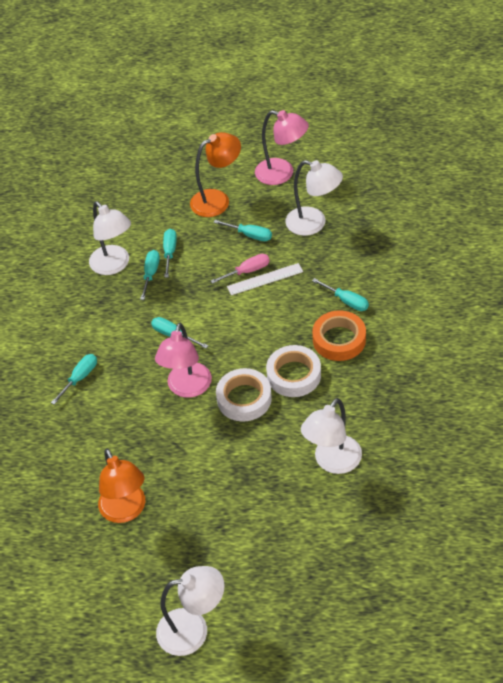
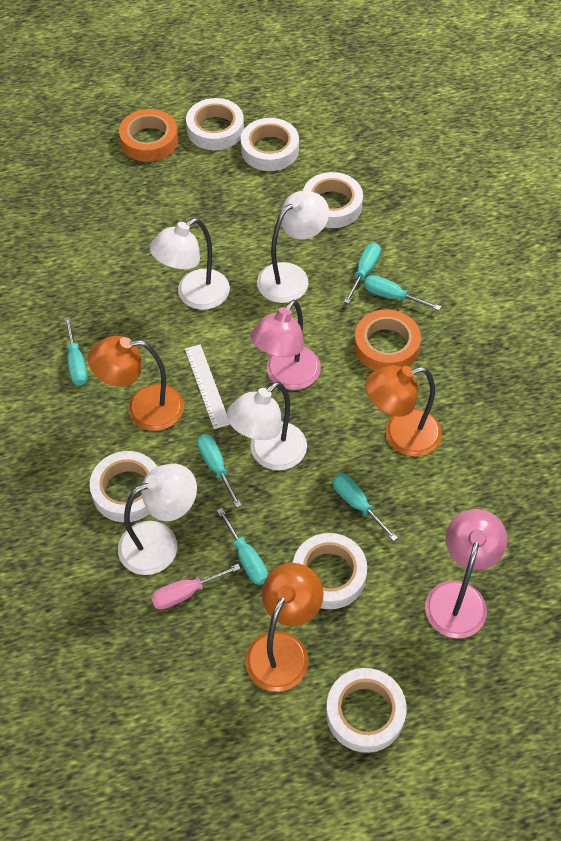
orange lamp: 2 -> 3
orange tape: 1 -> 2
white tape: 2 -> 6

